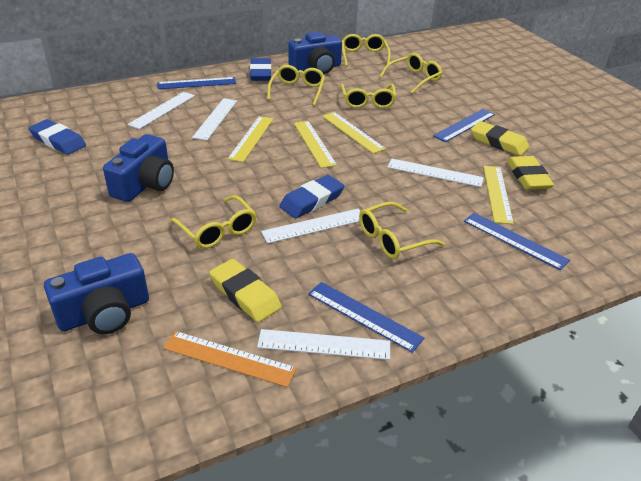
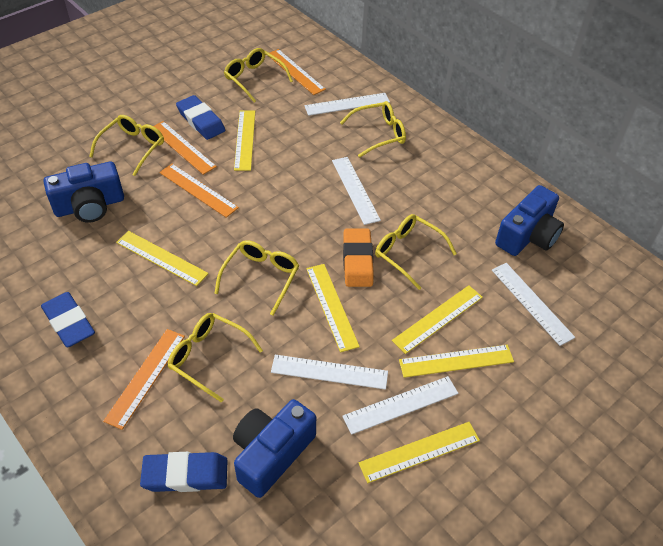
blue ruler: 4 -> 0
orange eraser: 0 -> 1
orange ruler: 1 -> 4
yellow eraser: 3 -> 0
yellow ruler: 4 -> 6

